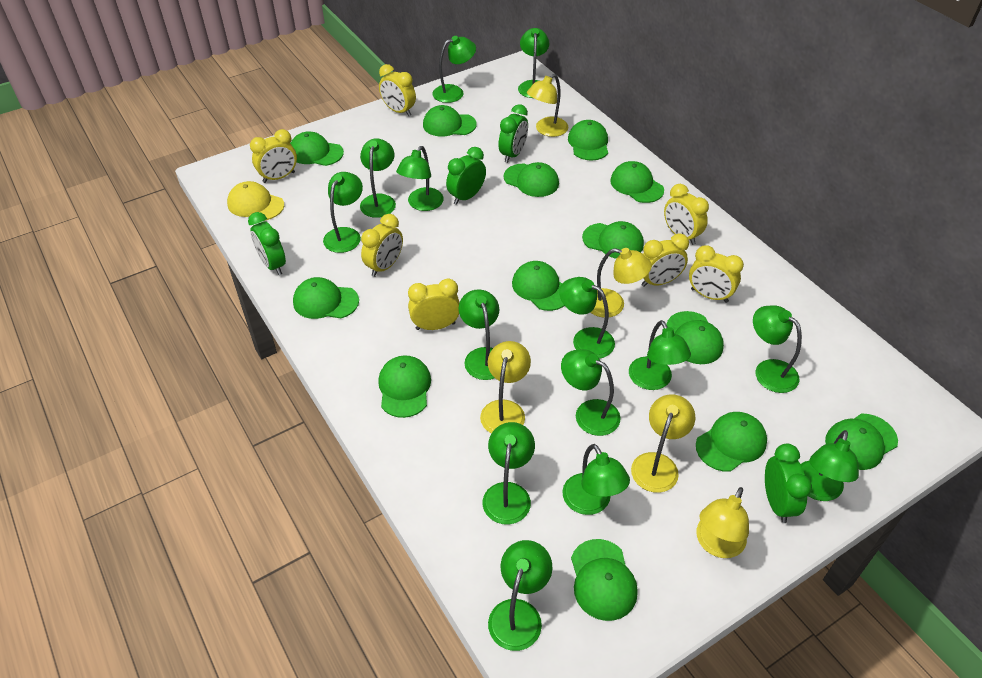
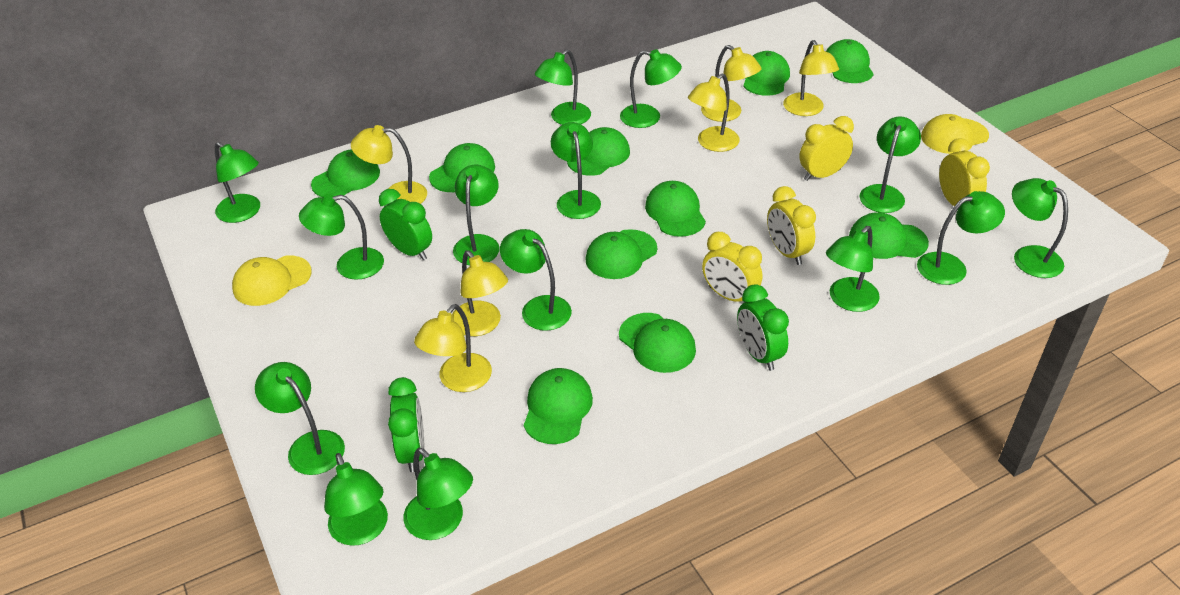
green cap: 13 -> 10
green clock: 4 -> 3
yellow cap: 1 -> 2
yellow clock: 7 -> 4
yellow lamp: 5 -> 6

